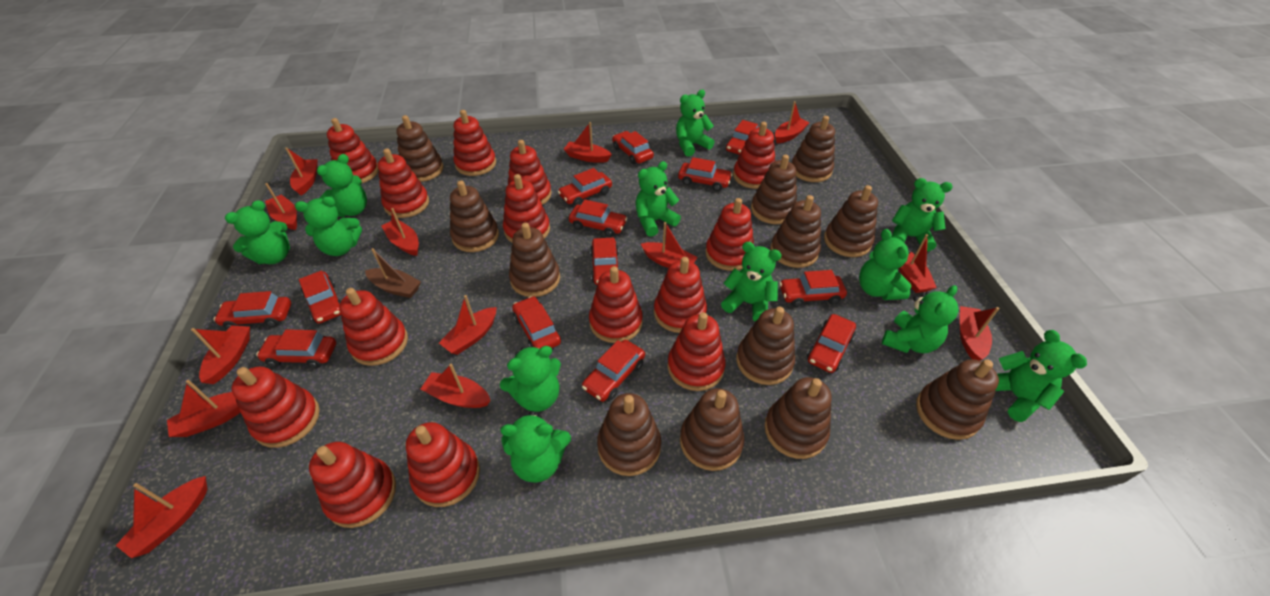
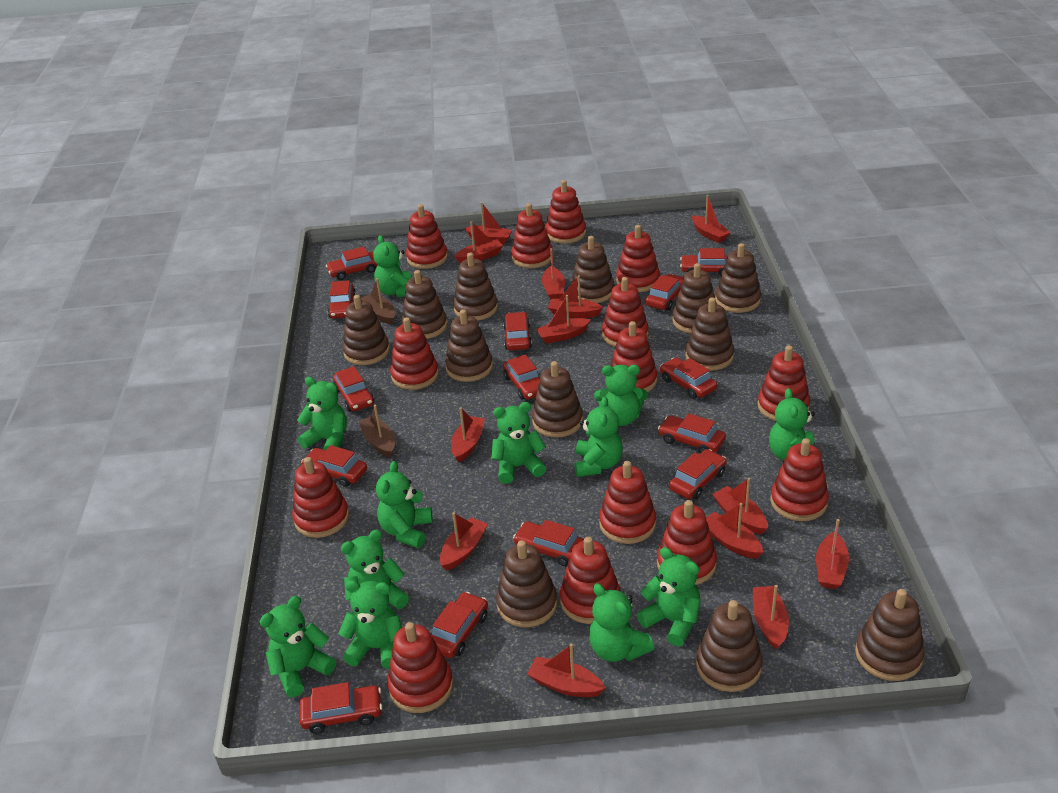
brown boat: 1 -> 2
red car: 13 -> 14

